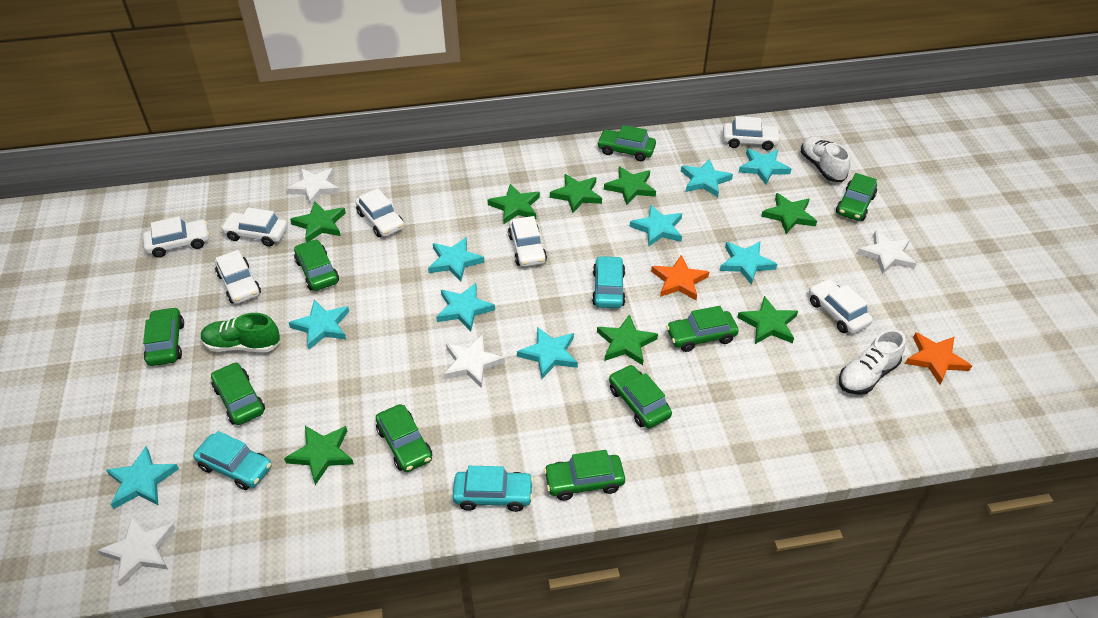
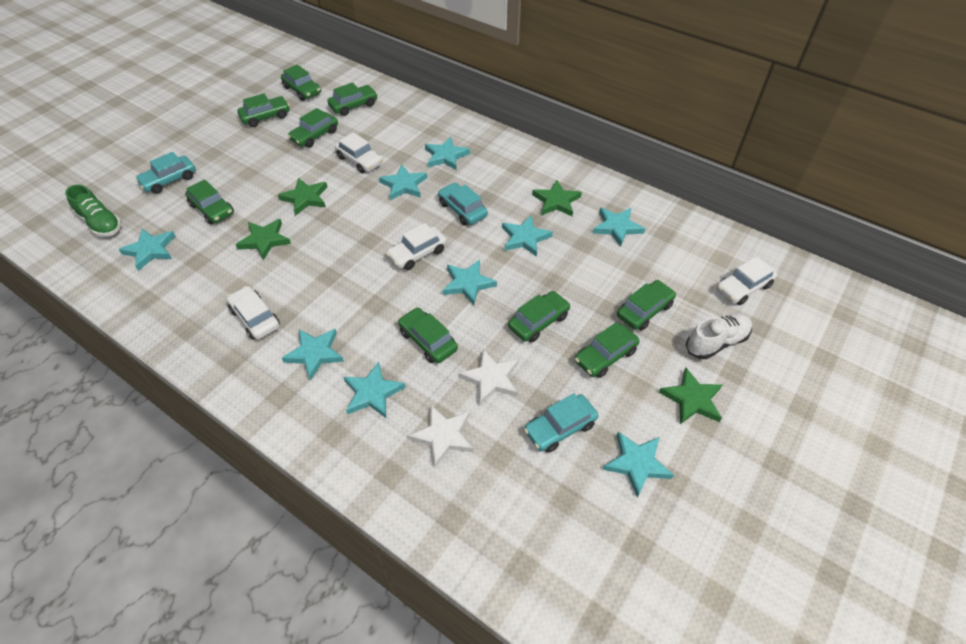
green star: 8 -> 4
orange star: 2 -> 0
white car: 7 -> 4
white shoe: 2 -> 1
white star: 4 -> 2

